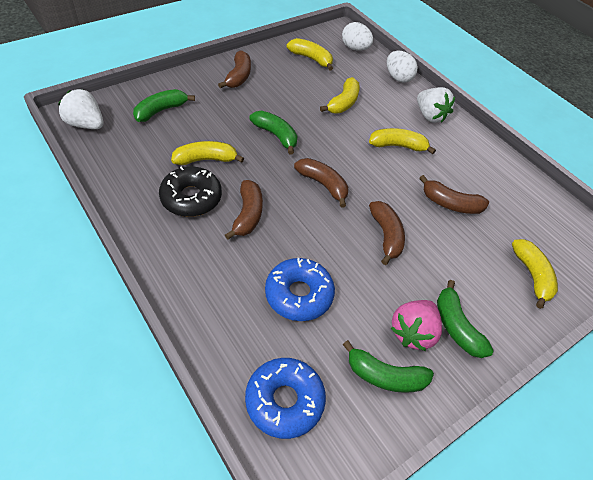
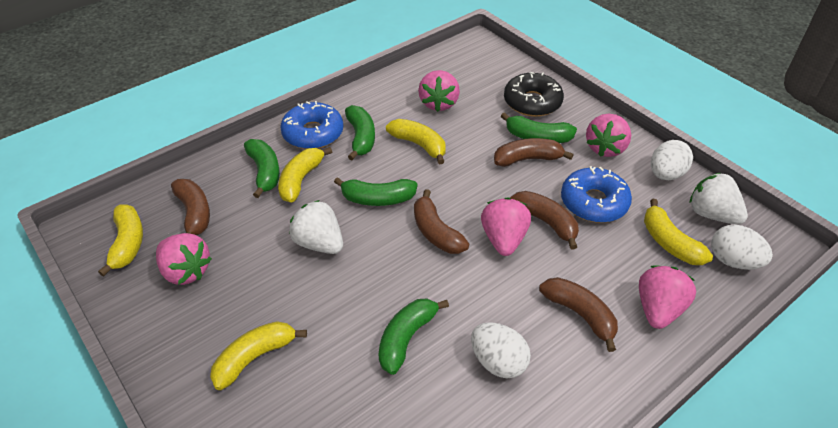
green banana: 4 -> 5
pink strawberry: 1 -> 5
white egg: 2 -> 3

